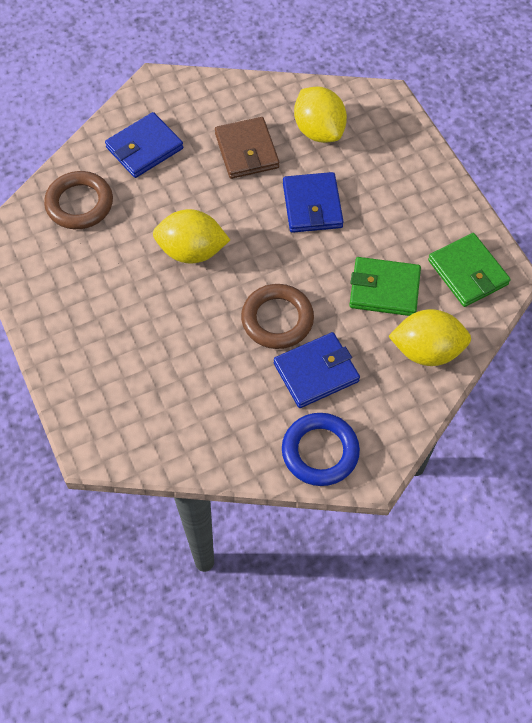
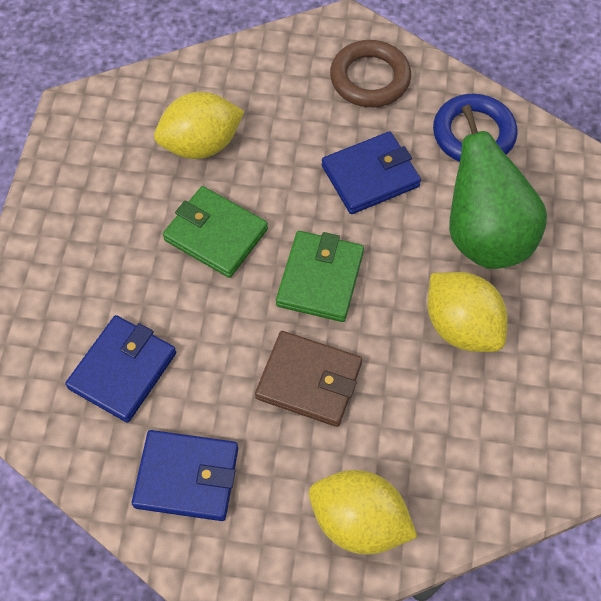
brown ring: 2 -> 1
green pear: 0 -> 1

